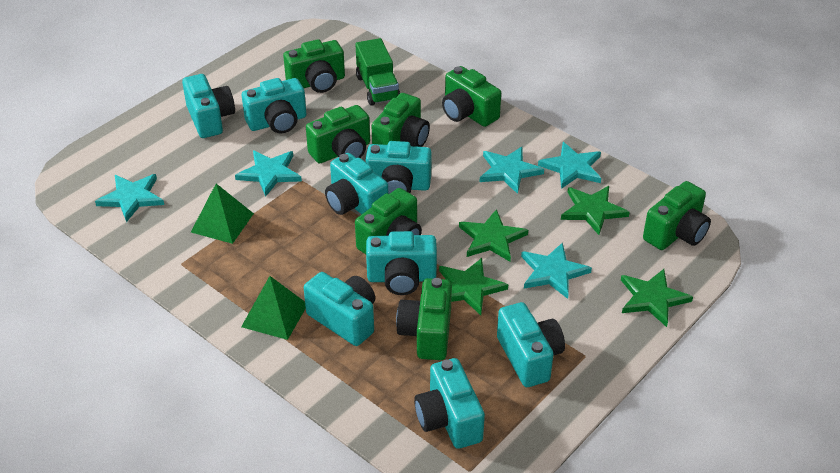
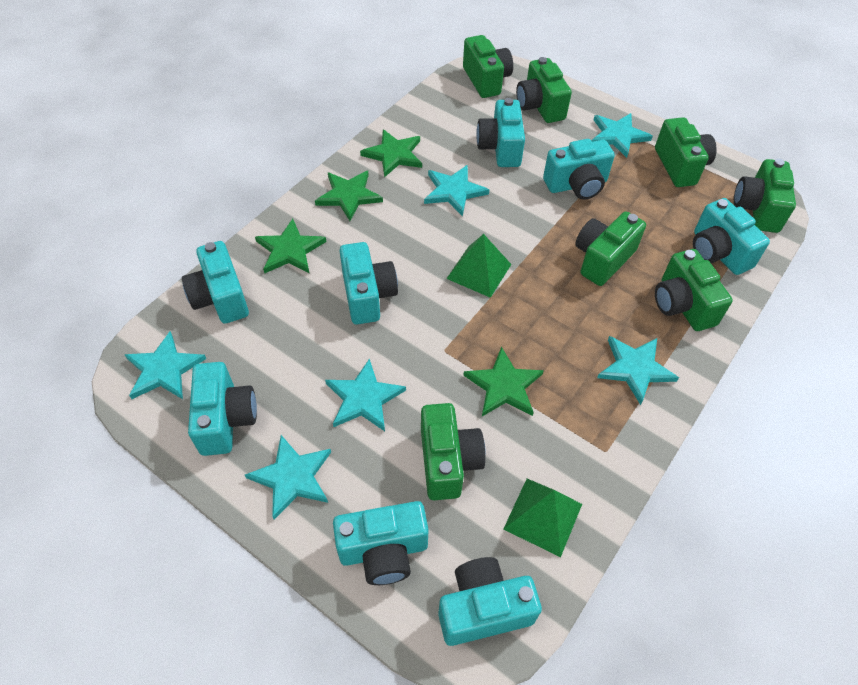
green truck: 1 -> 0
turquoise star: 5 -> 6

